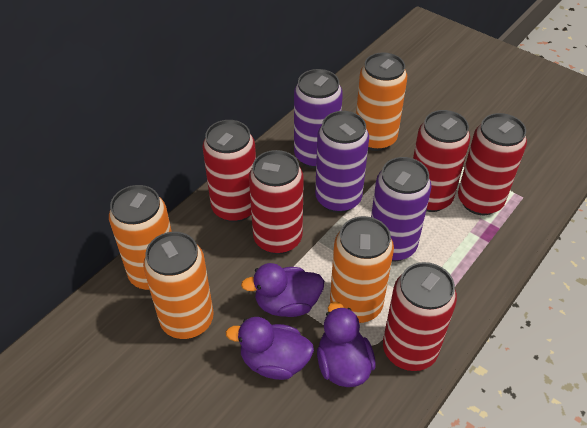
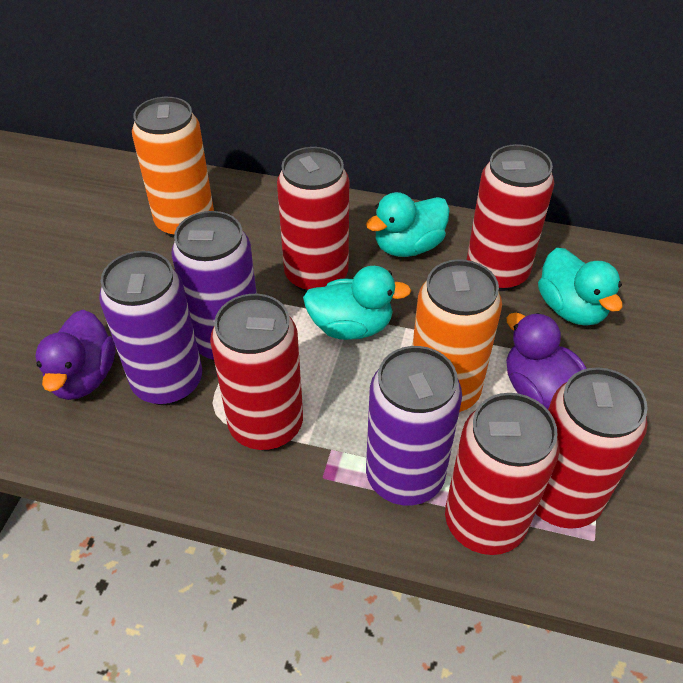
orange can: 4 -> 2
purple duck: 3 -> 2
turquoise duck: 0 -> 3

